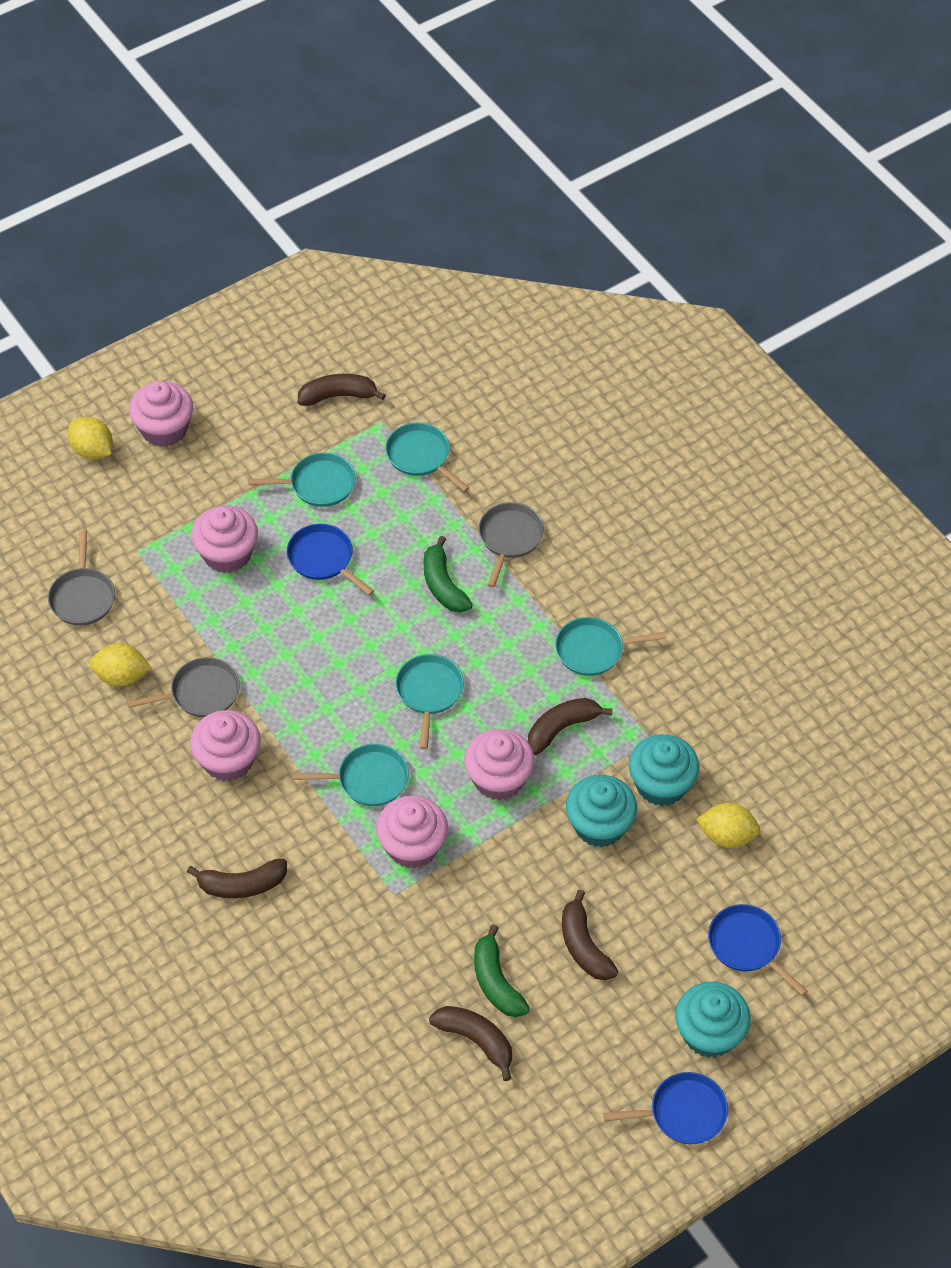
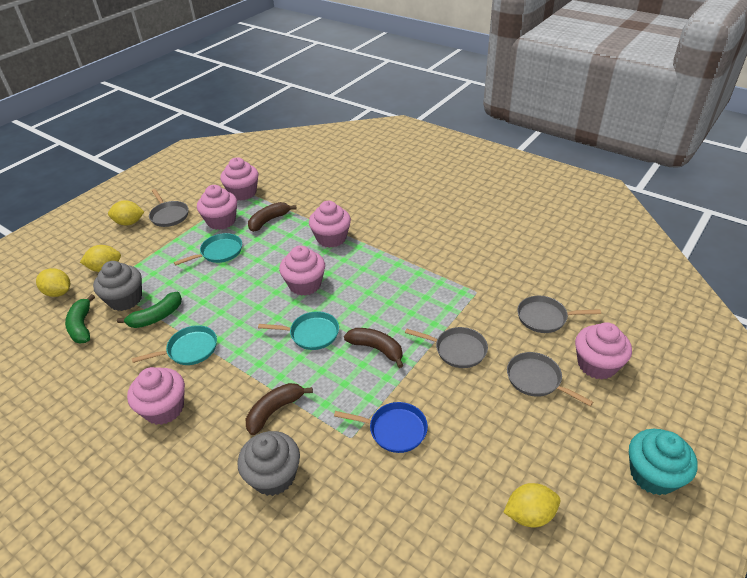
blue pan: 3 -> 1
brown banana: 5 -> 3
grey cupcake: 0 -> 2
grey pan: 3 -> 4
pink cupcake: 5 -> 6
turquoise cupcake: 3 -> 1
turquoise pan: 5 -> 3
yellow lemon: 3 -> 4

